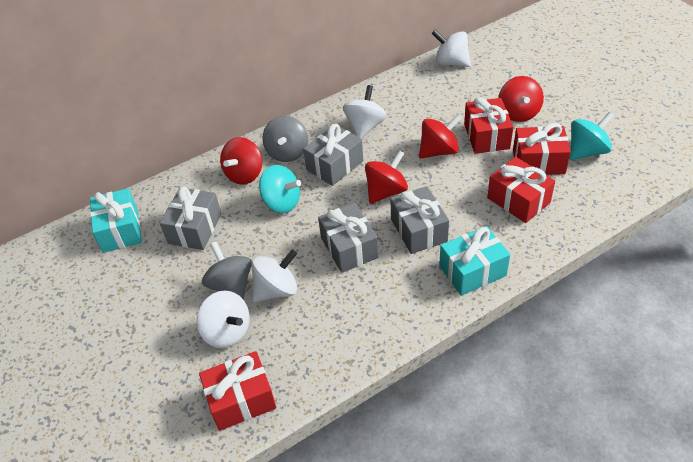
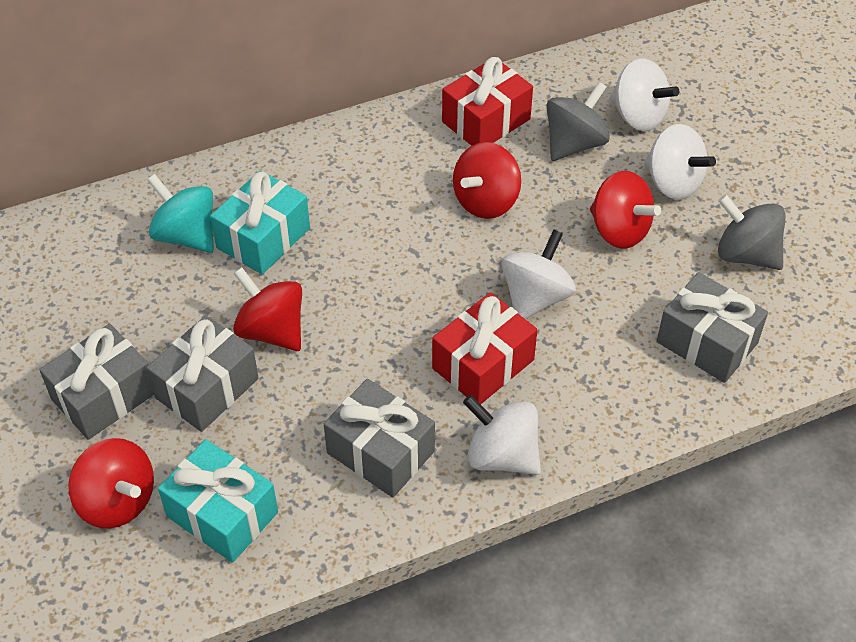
red gift: 4 -> 2
turquoise spinning top: 2 -> 1

